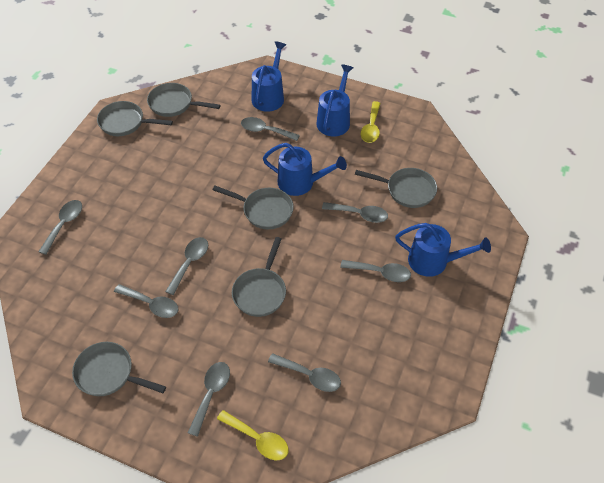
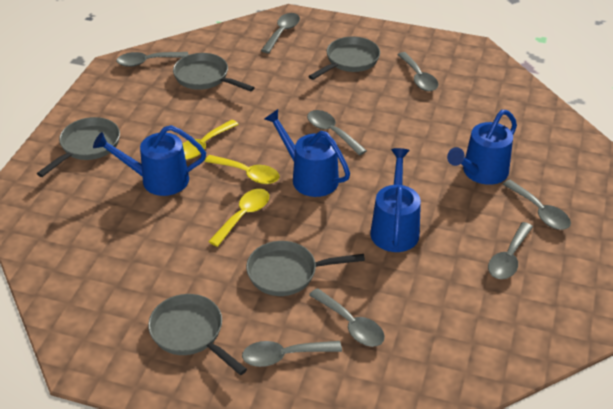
grey pan: 6 -> 5
yellow spoon: 2 -> 3

